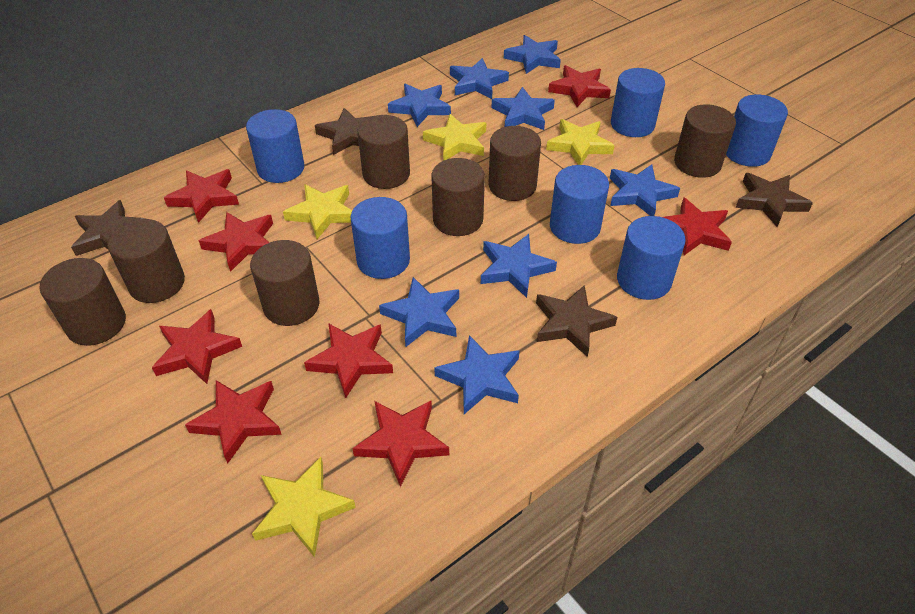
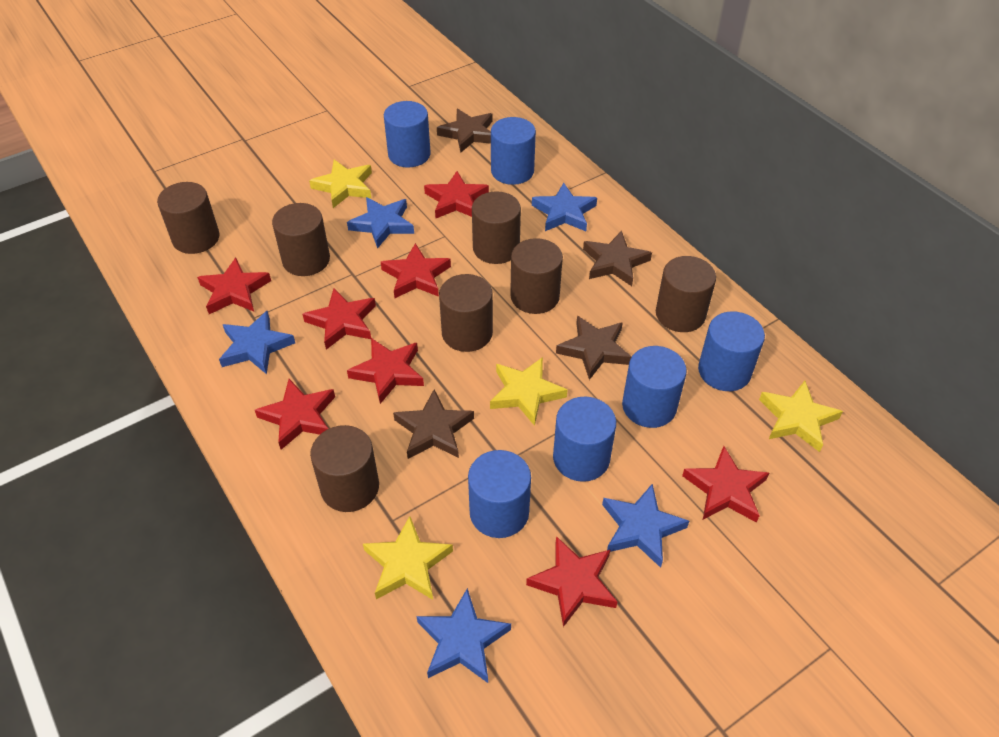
blue star: 8 -> 5

